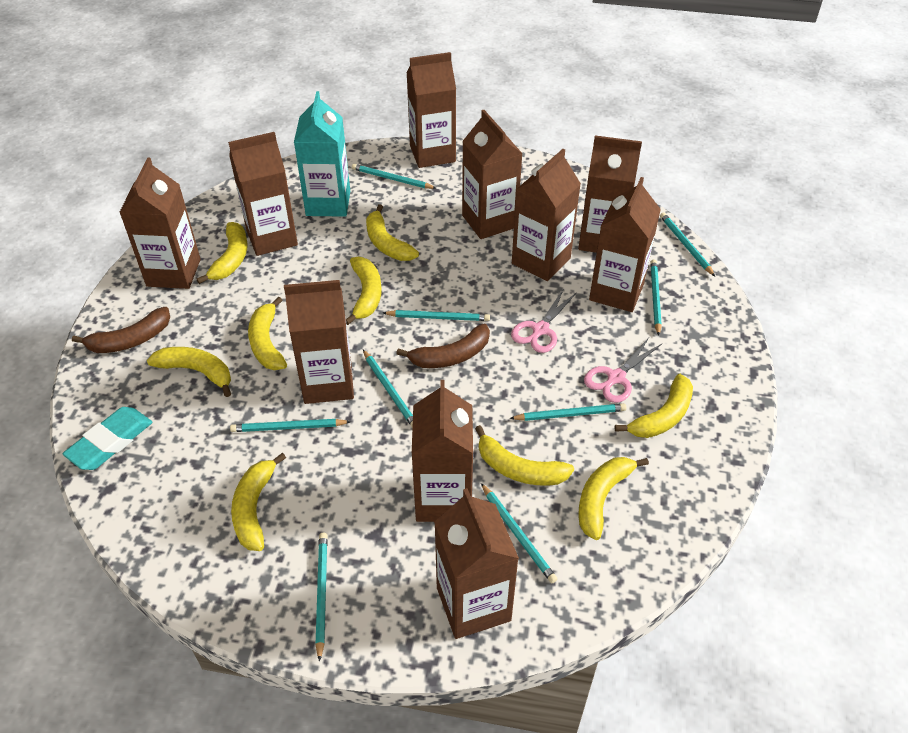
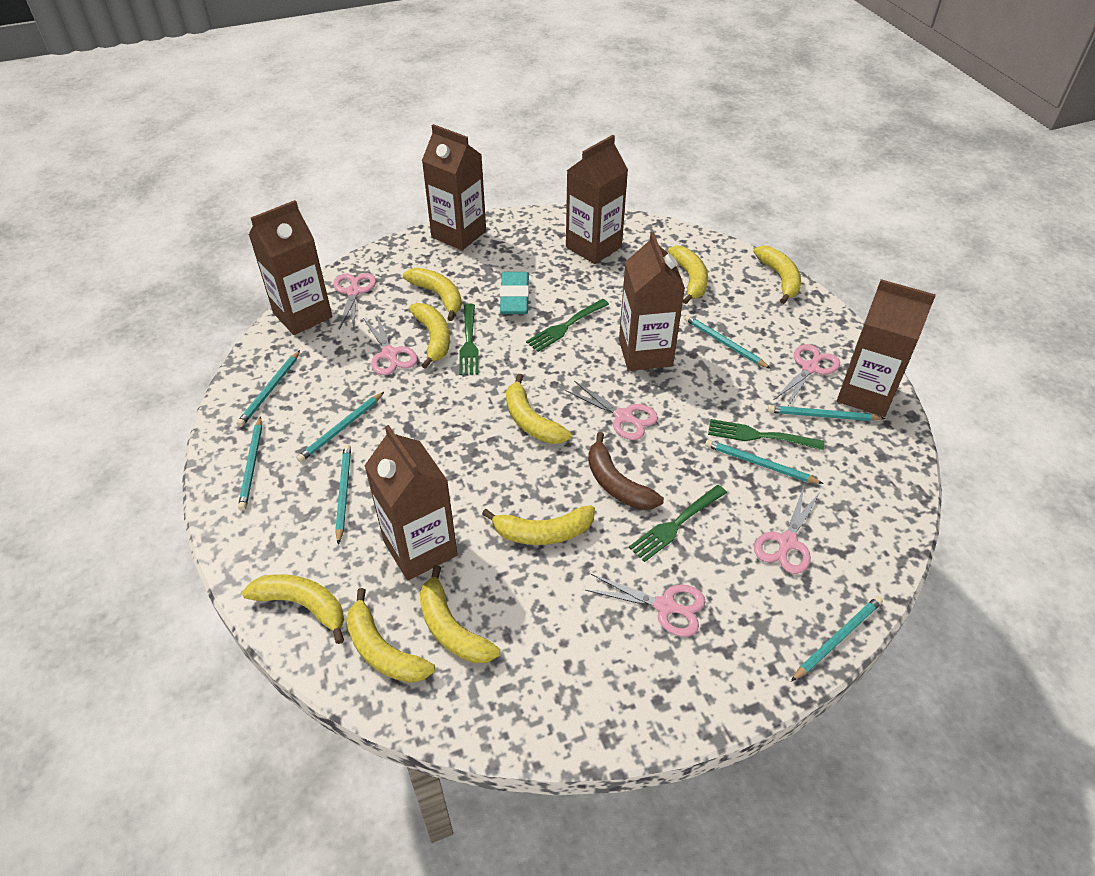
brown banana: 2 -> 1
brown carton: 10 -> 6
green fork: 0 -> 4
pink scissors: 2 -> 6
turquoise carton: 1 -> 0
turquoise pencil: 9 -> 8

